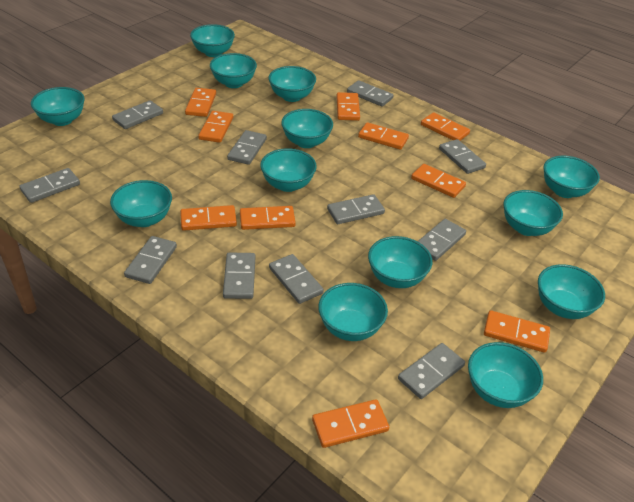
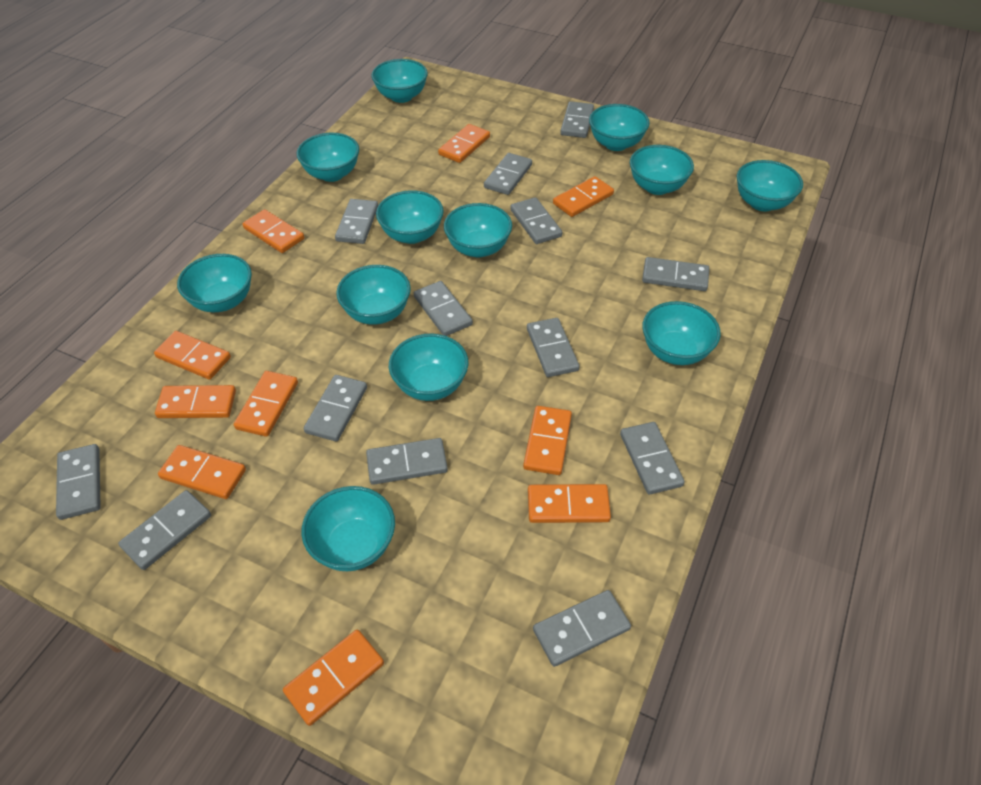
grey domino: 11 -> 13
turquoise bowl: 13 -> 12

